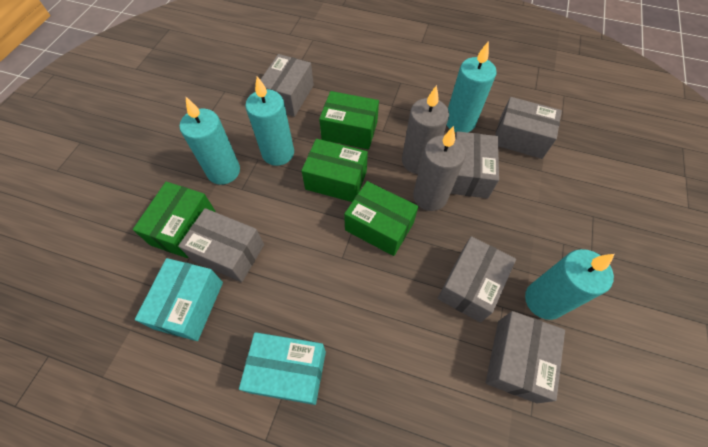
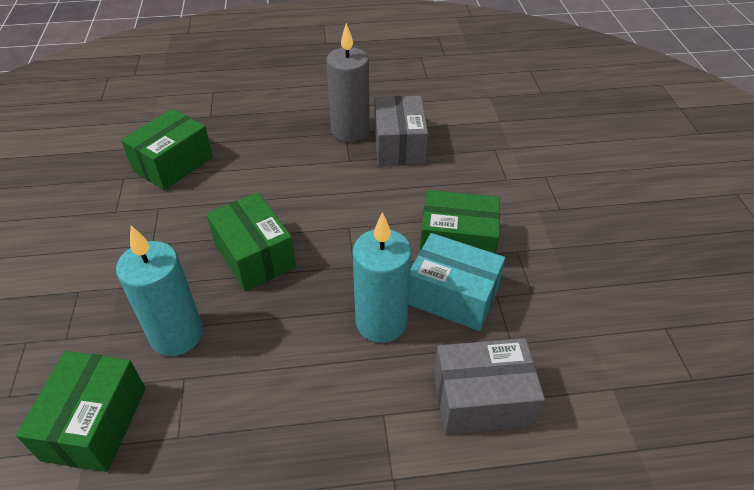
grey box: 6 -> 2
grey candle: 2 -> 1
turquoise box: 2 -> 1
turquoise candle: 4 -> 2

